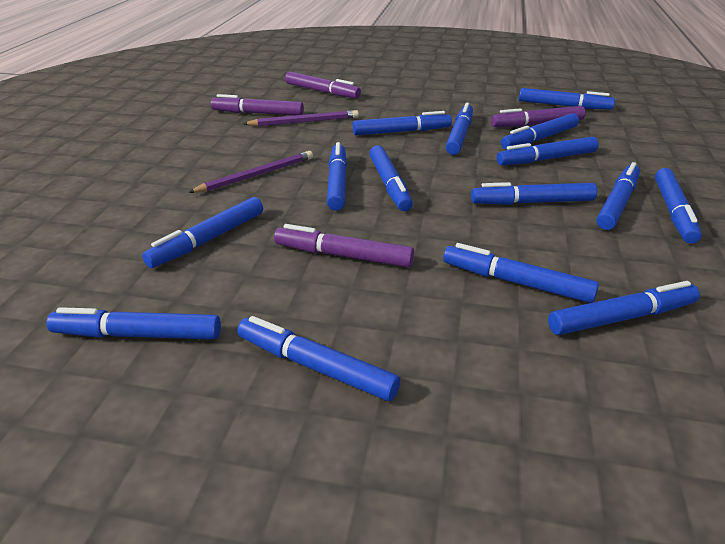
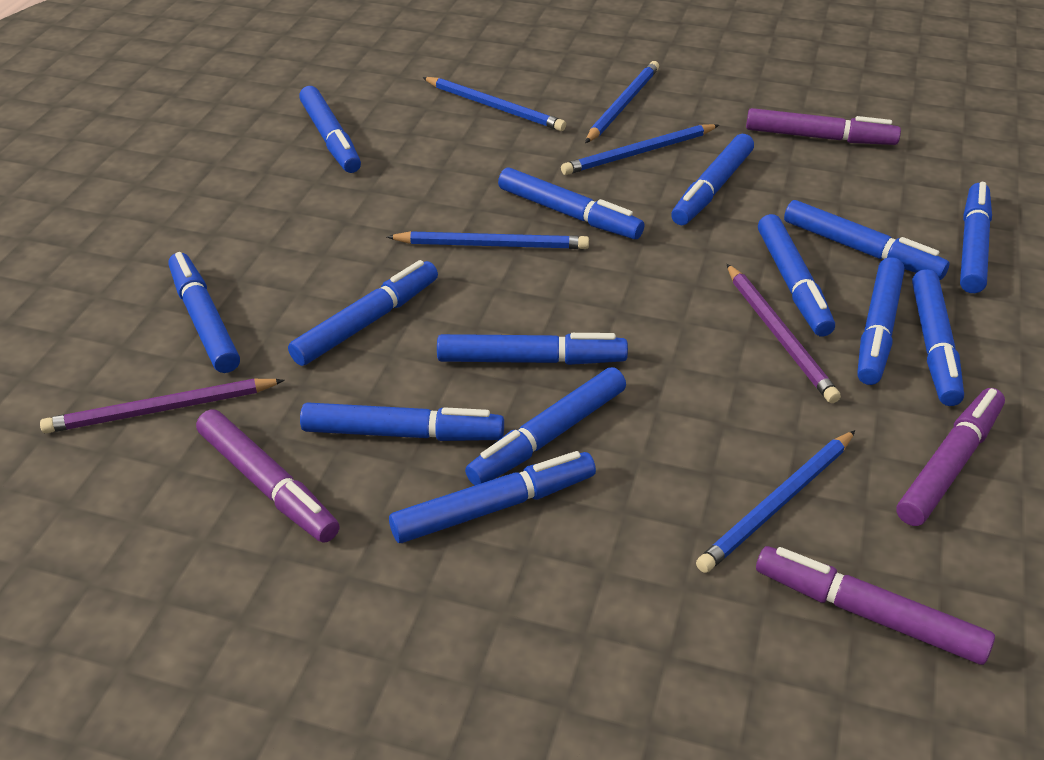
blue marker: 15 -> 14
blue pencil: 0 -> 5

